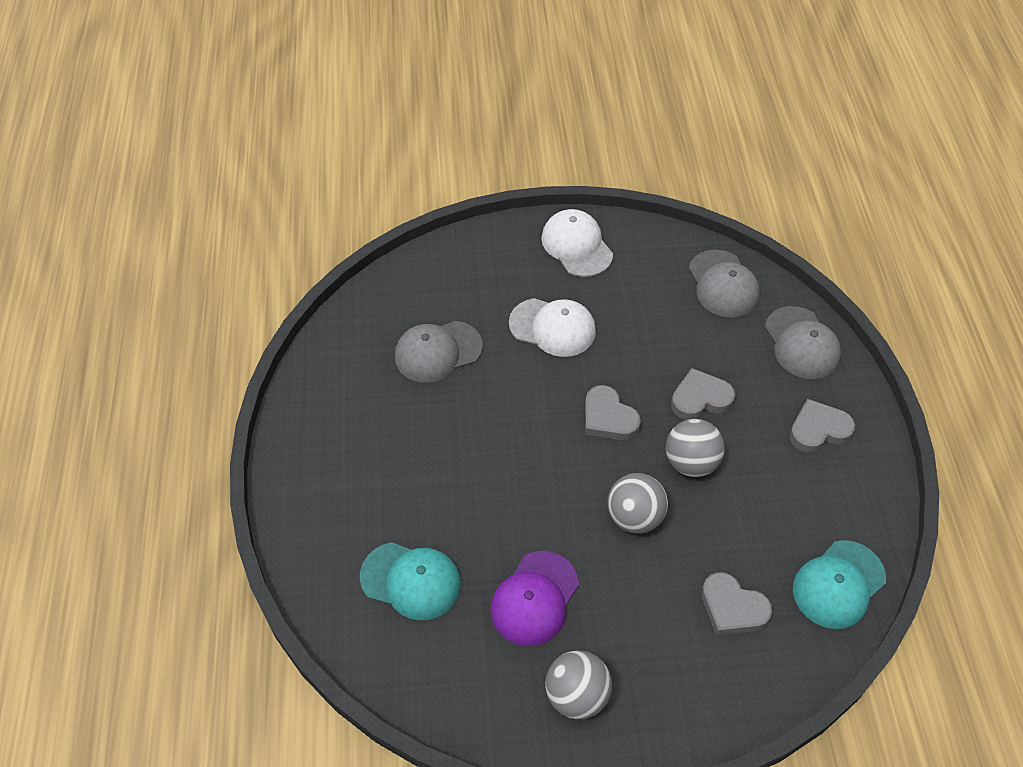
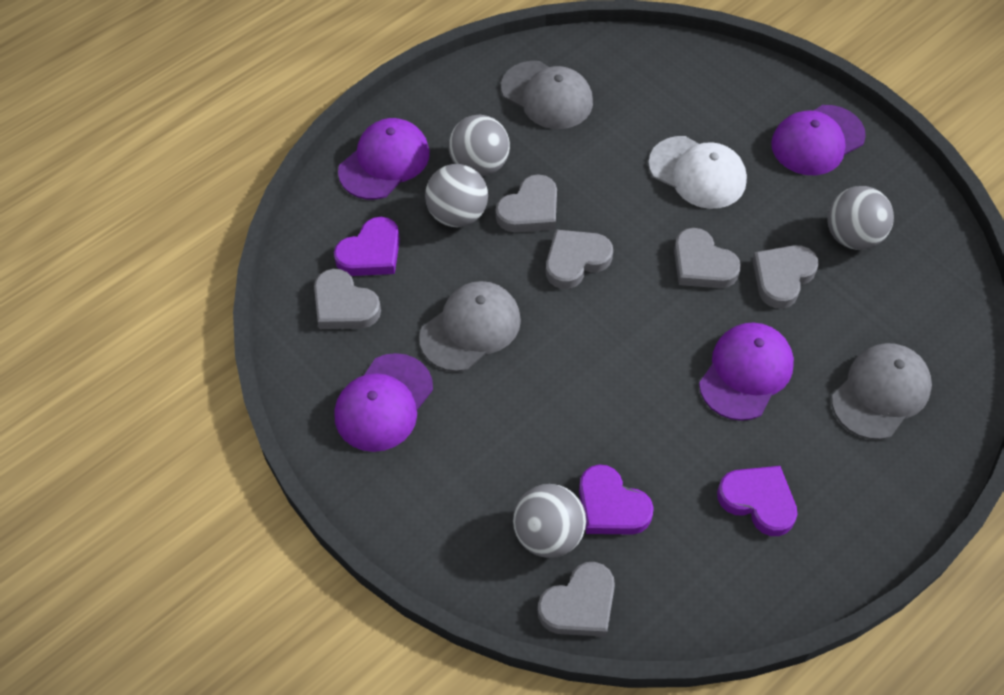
grey ball: 3 -> 4
grey heart: 4 -> 6
purple cap: 1 -> 4
purple heart: 0 -> 3
turquoise cap: 2 -> 0
white cap: 2 -> 1

